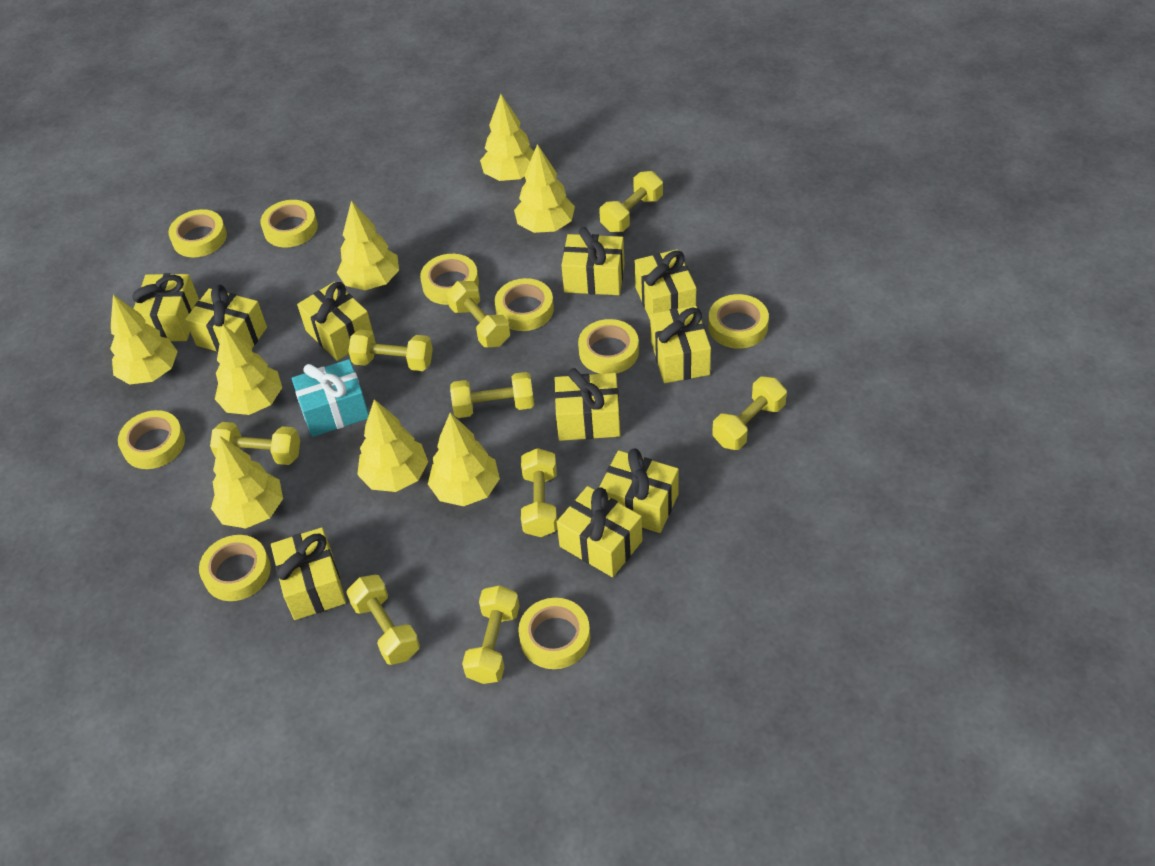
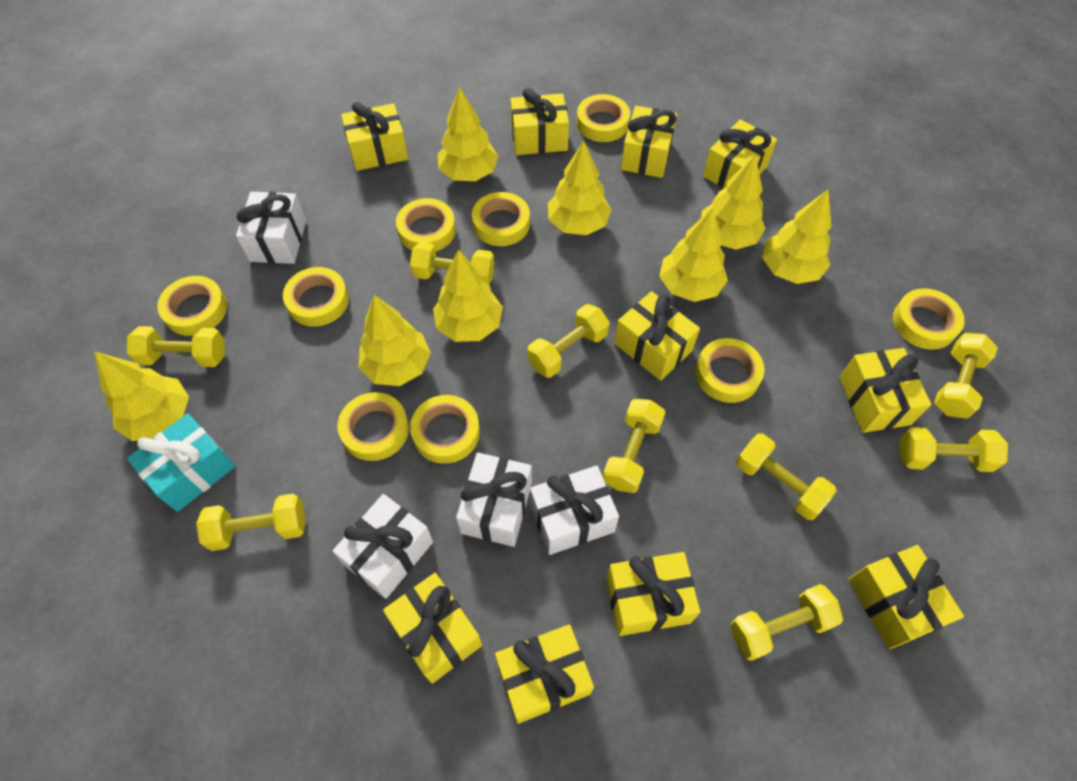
white gift: 0 -> 4

